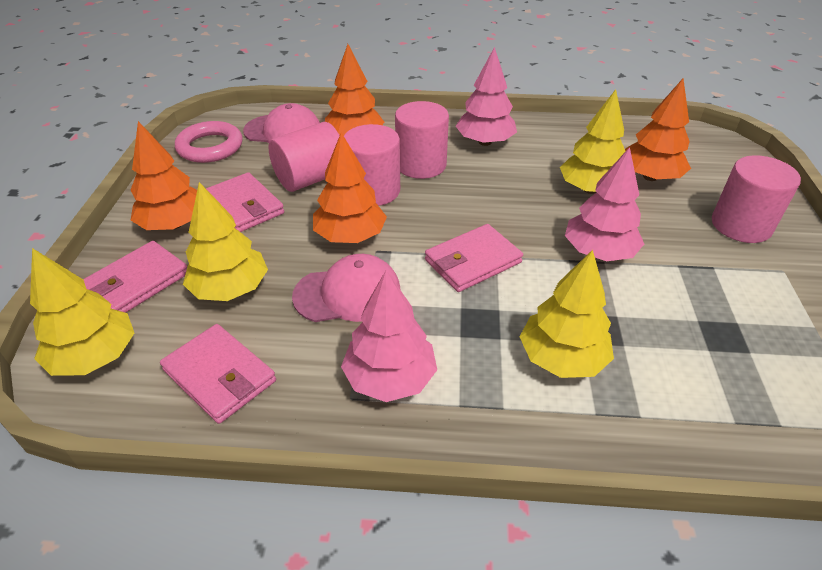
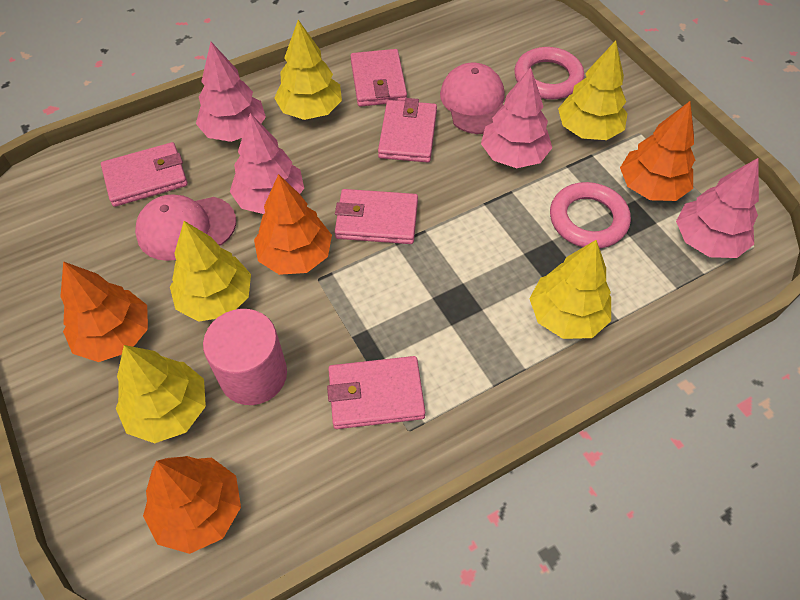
pink cylinder: 4 -> 1
pink ring: 1 -> 2
pink tree: 3 -> 4
pink wallet: 4 -> 5
yellow tree: 4 -> 5

